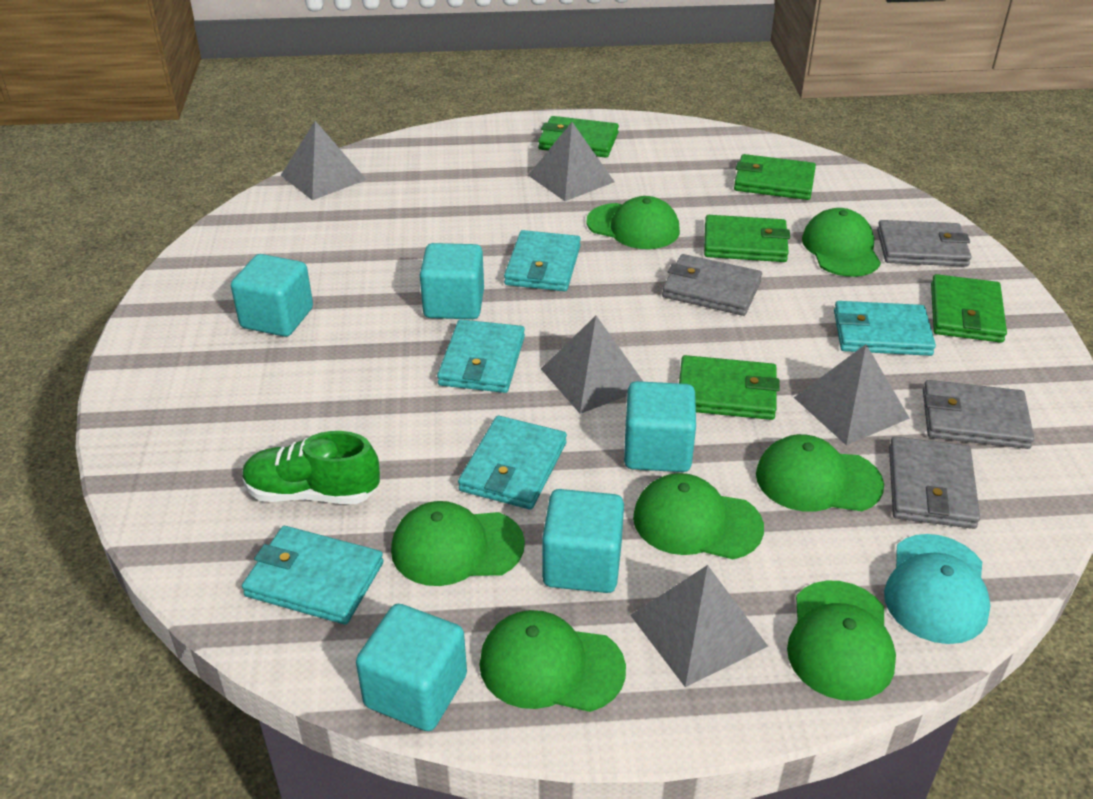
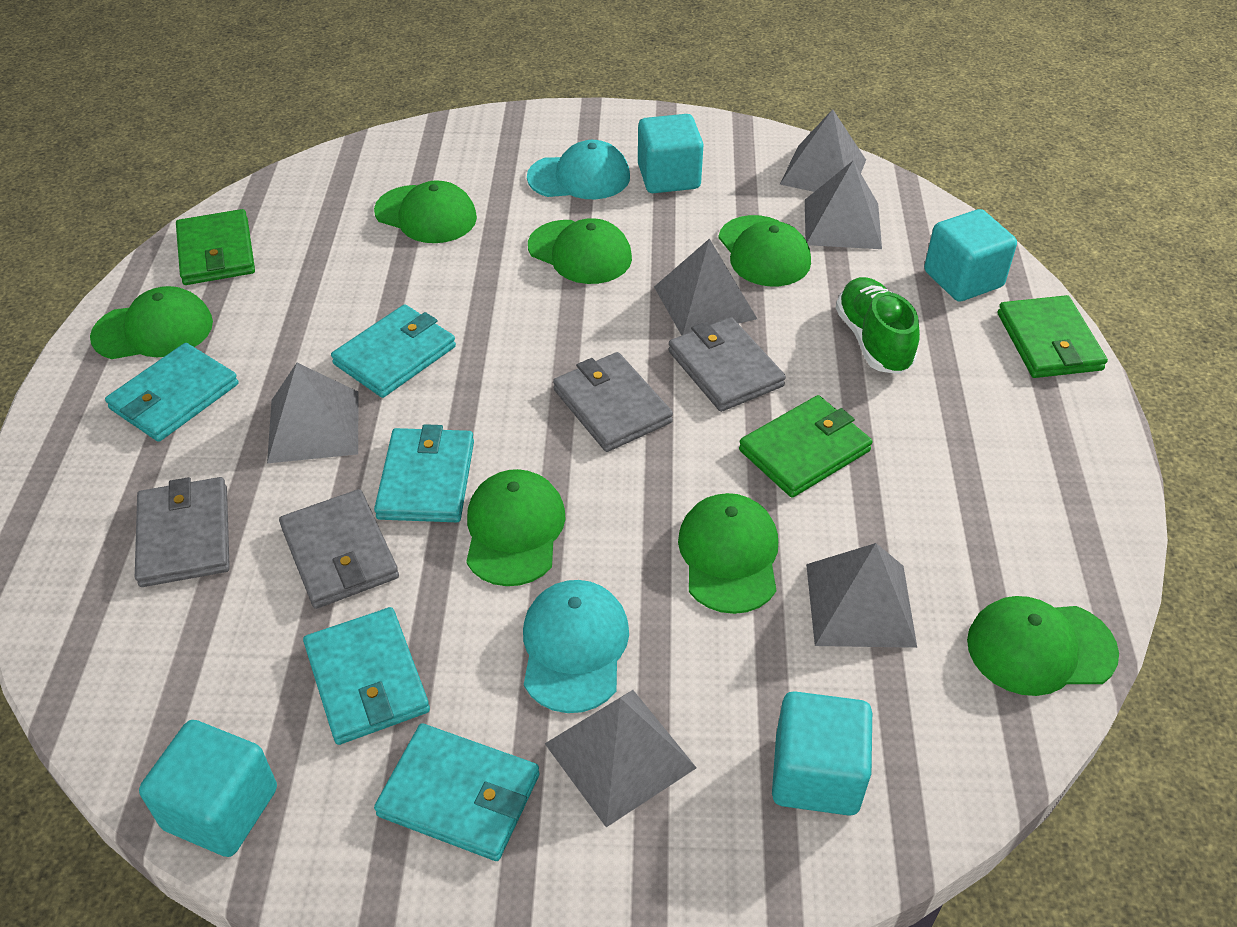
green wallet: 5 -> 3
grey pyramid: 5 -> 6
turquoise cap: 1 -> 2
turquoise cube: 5 -> 4

